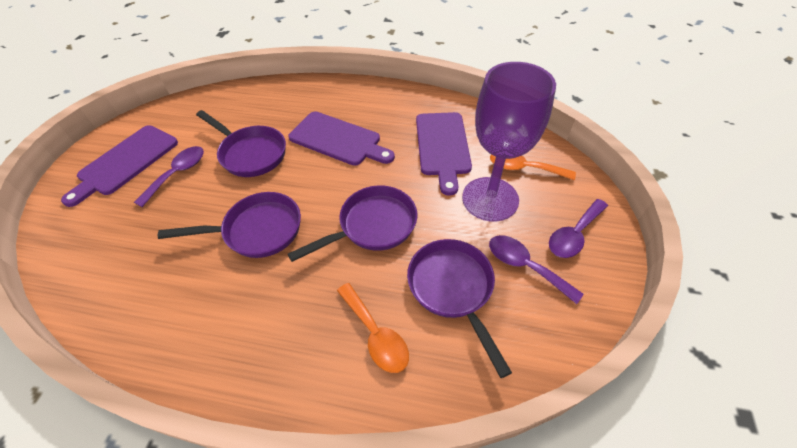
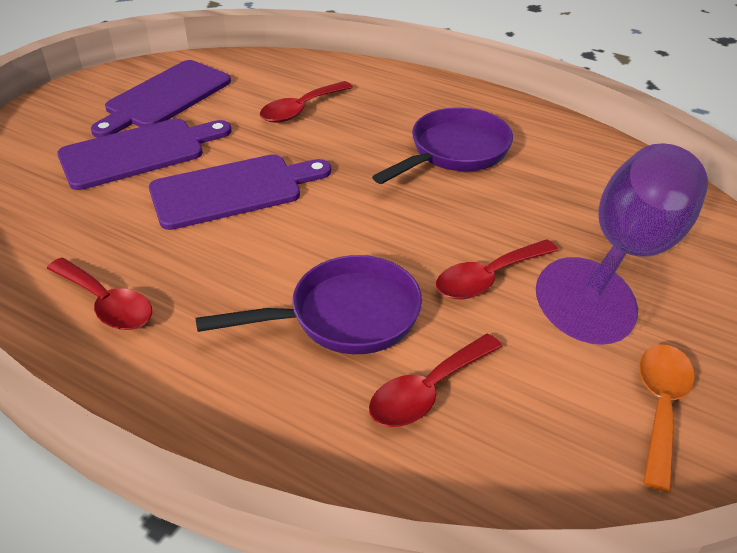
orange spoon: 2 -> 1
purple pan: 4 -> 2
purple spoon: 3 -> 0
red spoon: 0 -> 4

